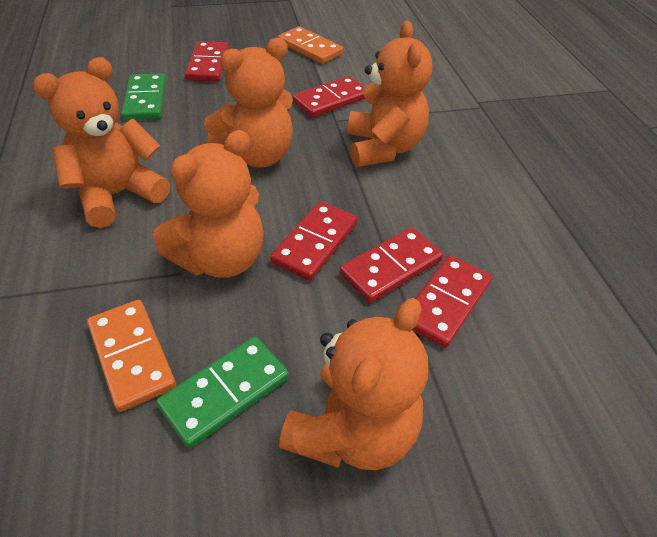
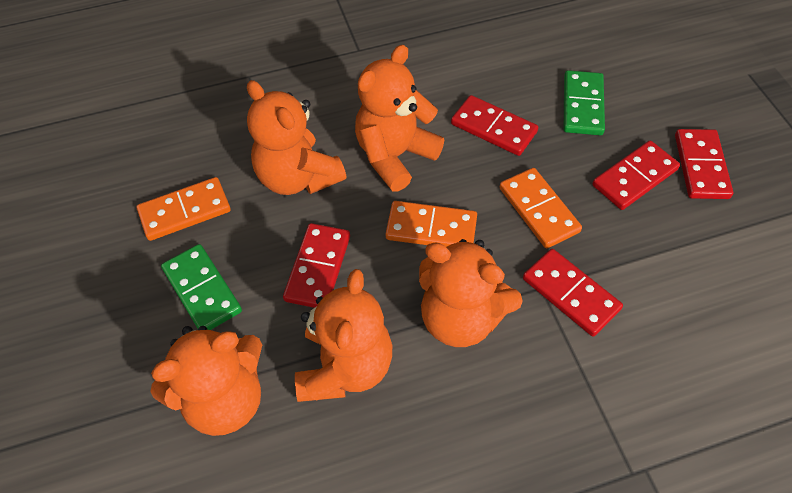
orange domino: 2 -> 3

